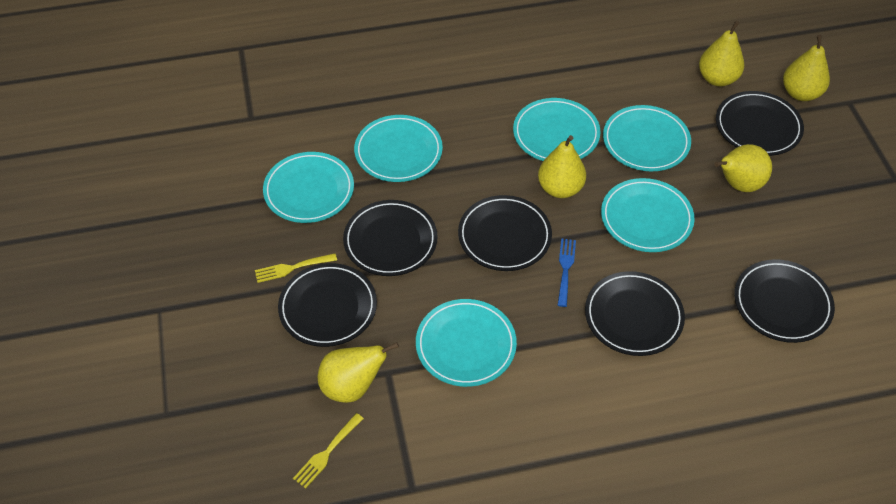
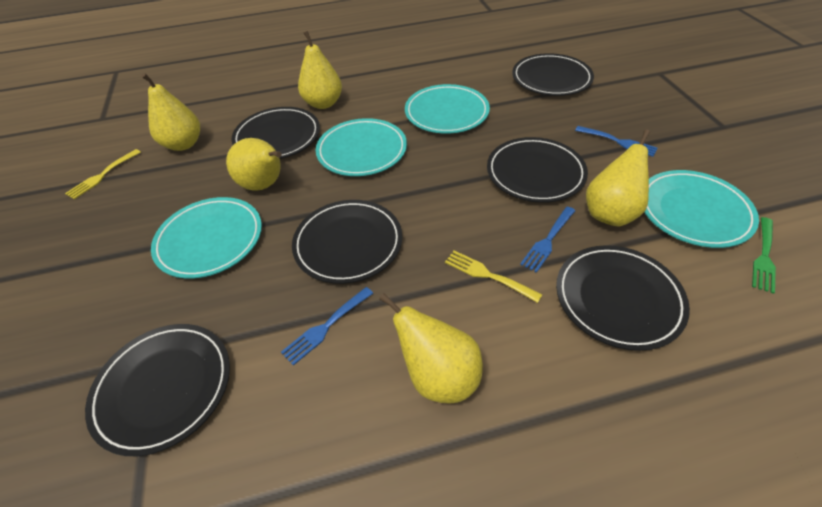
blue fork: 1 -> 3
green fork: 0 -> 1
turquoise plate: 6 -> 4

